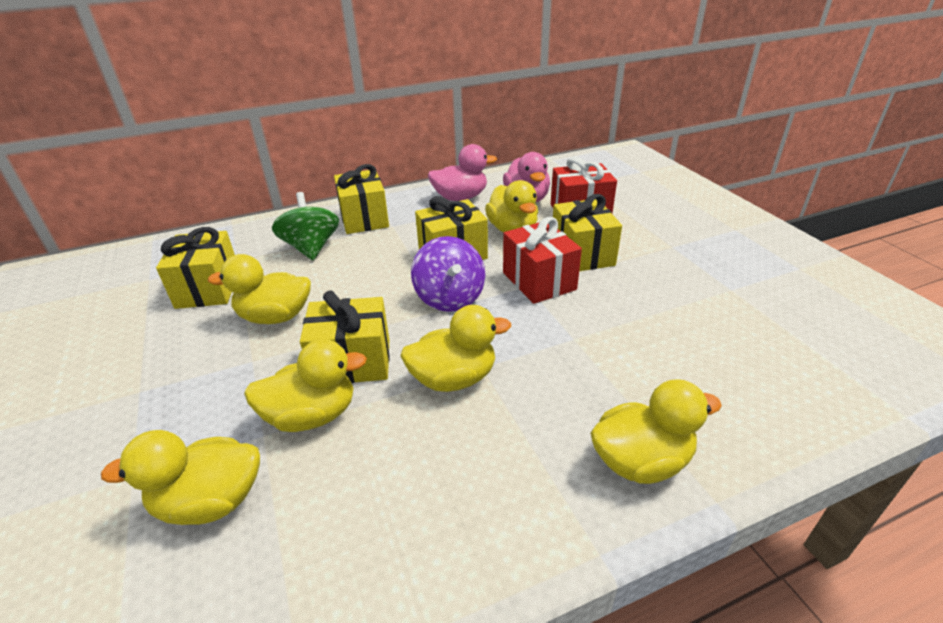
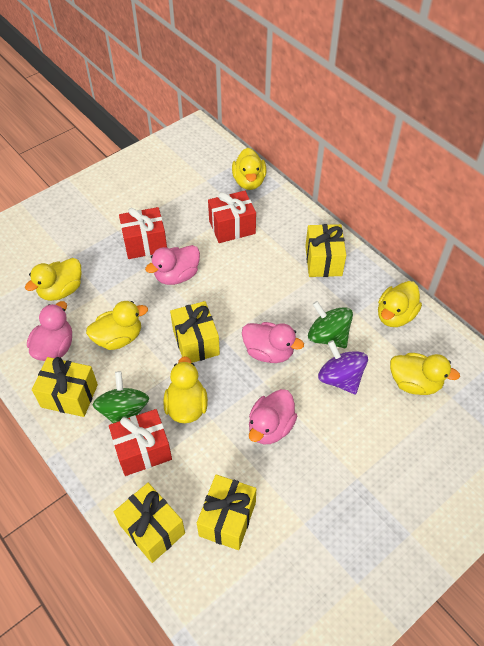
green spinning top: 1 -> 2
pink duck: 2 -> 4
red gift: 2 -> 3

